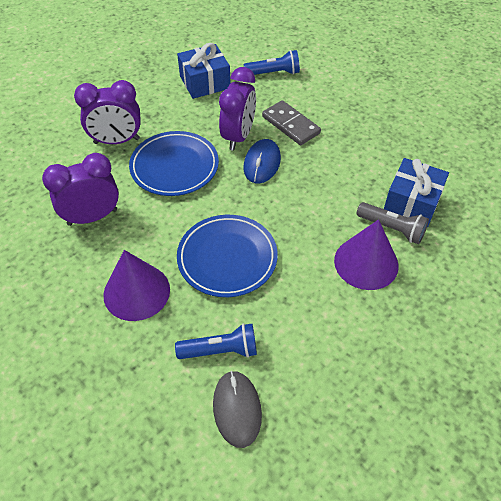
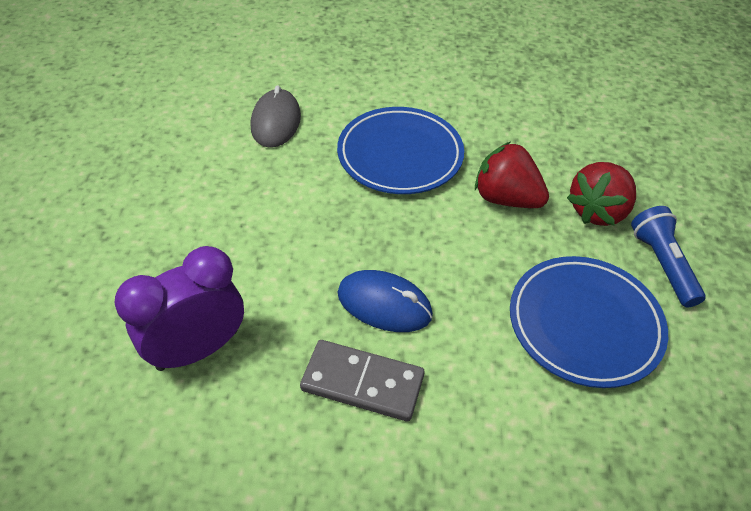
blue flashlight: 2 -> 1
blue gift: 2 -> 0
grey flashlight: 1 -> 0
purple clock: 3 -> 1
purple cone: 2 -> 0
red strawberry: 0 -> 2

